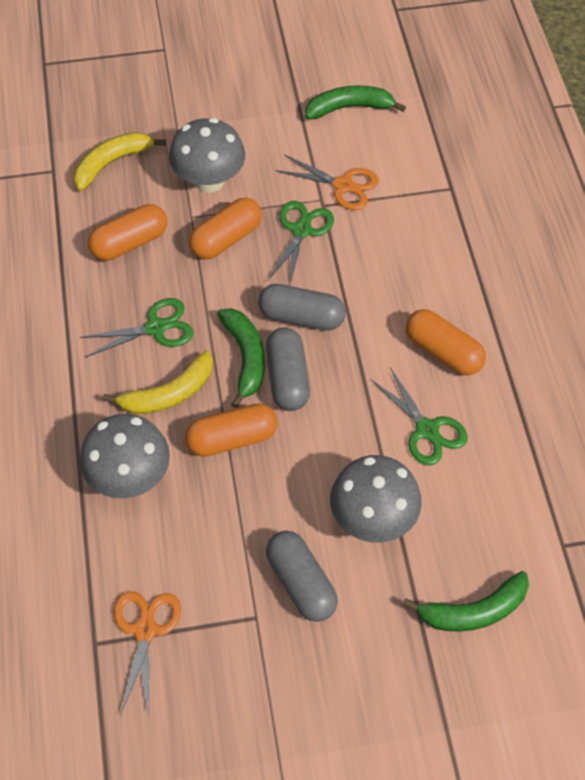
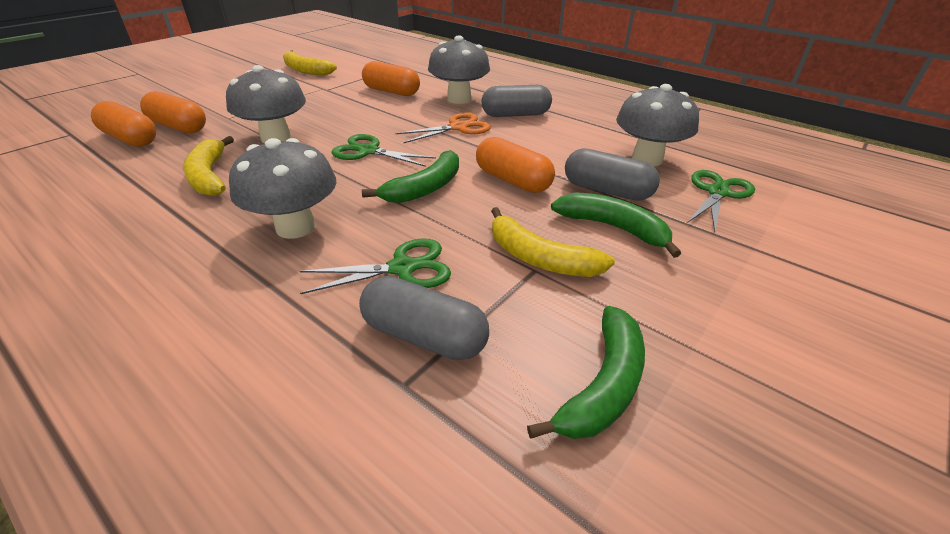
grey mushroom: 3 -> 4
orange scissors: 2 -> 1
yellow banana: 2 -> 3

